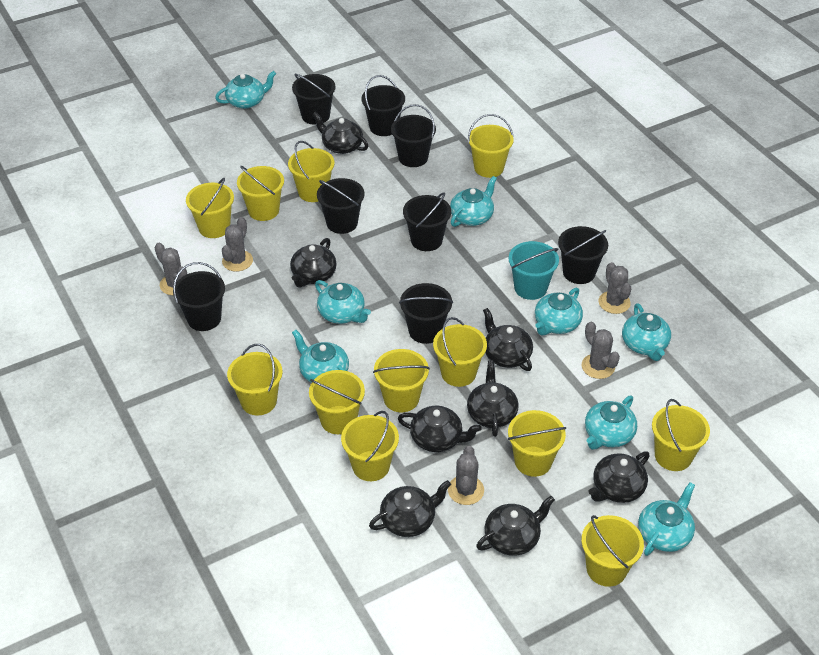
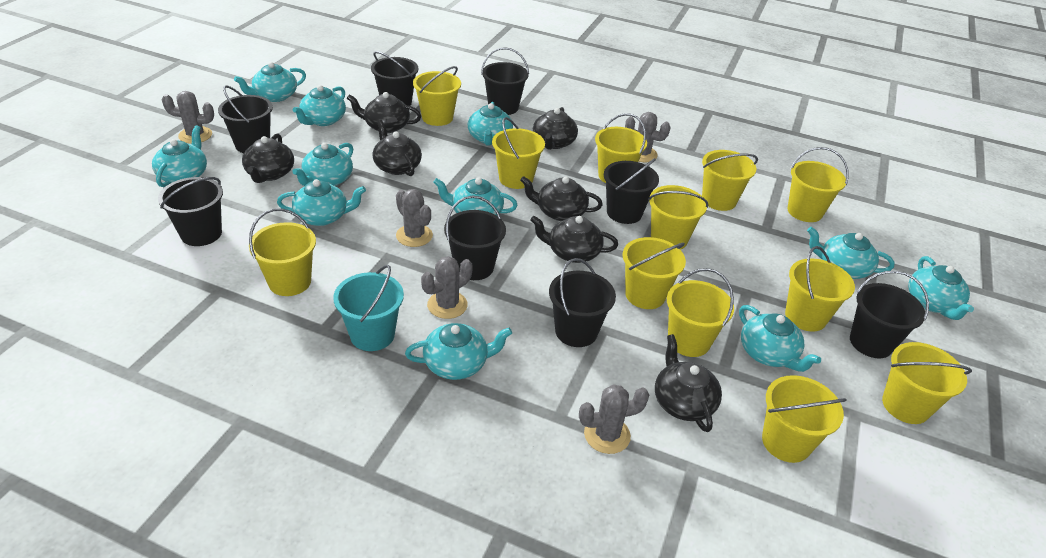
black teapot: 8 -> 7
turquoise teapot: 8 -> 11

